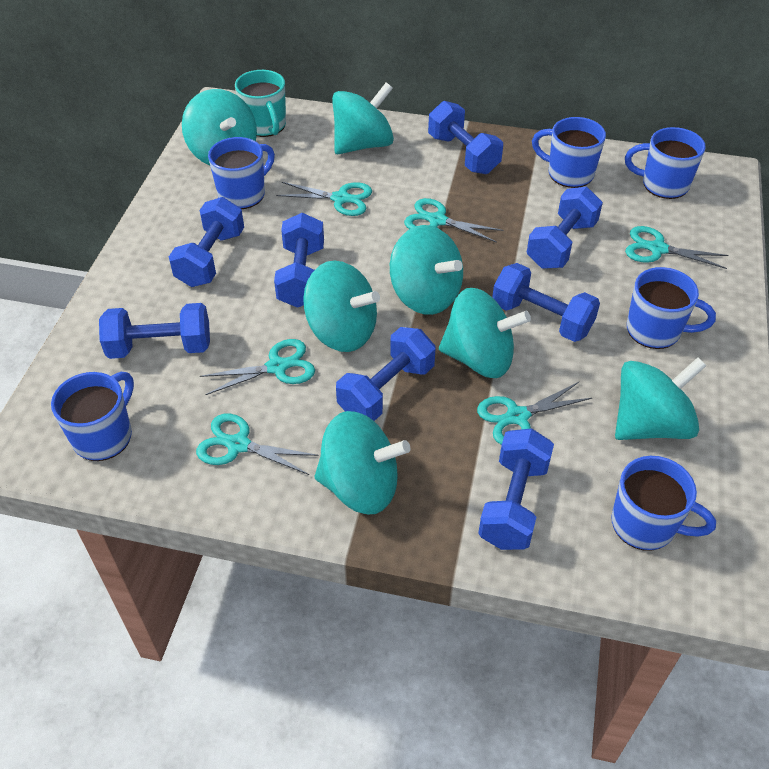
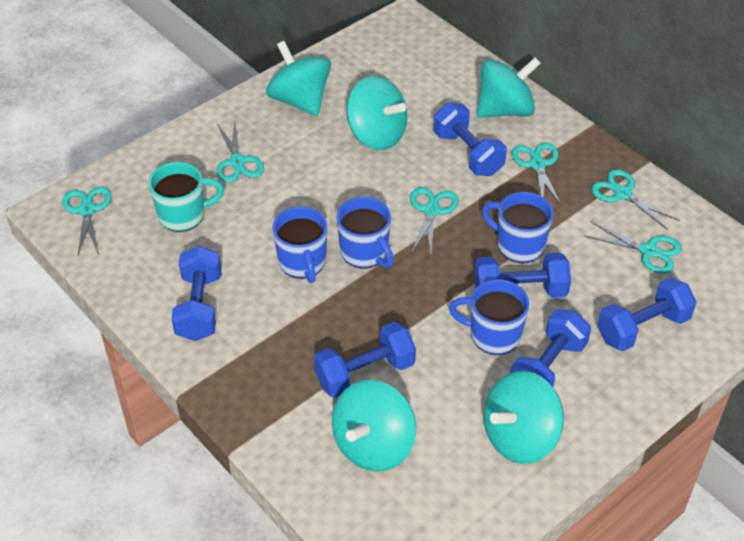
blue dumbbell: 8 -> 6
blue mug: 6 -> 4
turquoise spinning top: 7 -> 5

